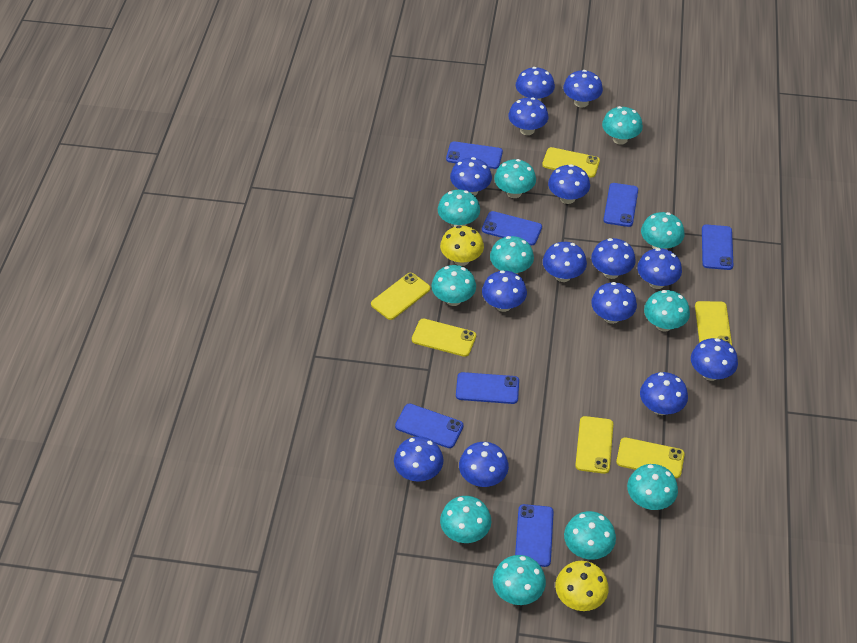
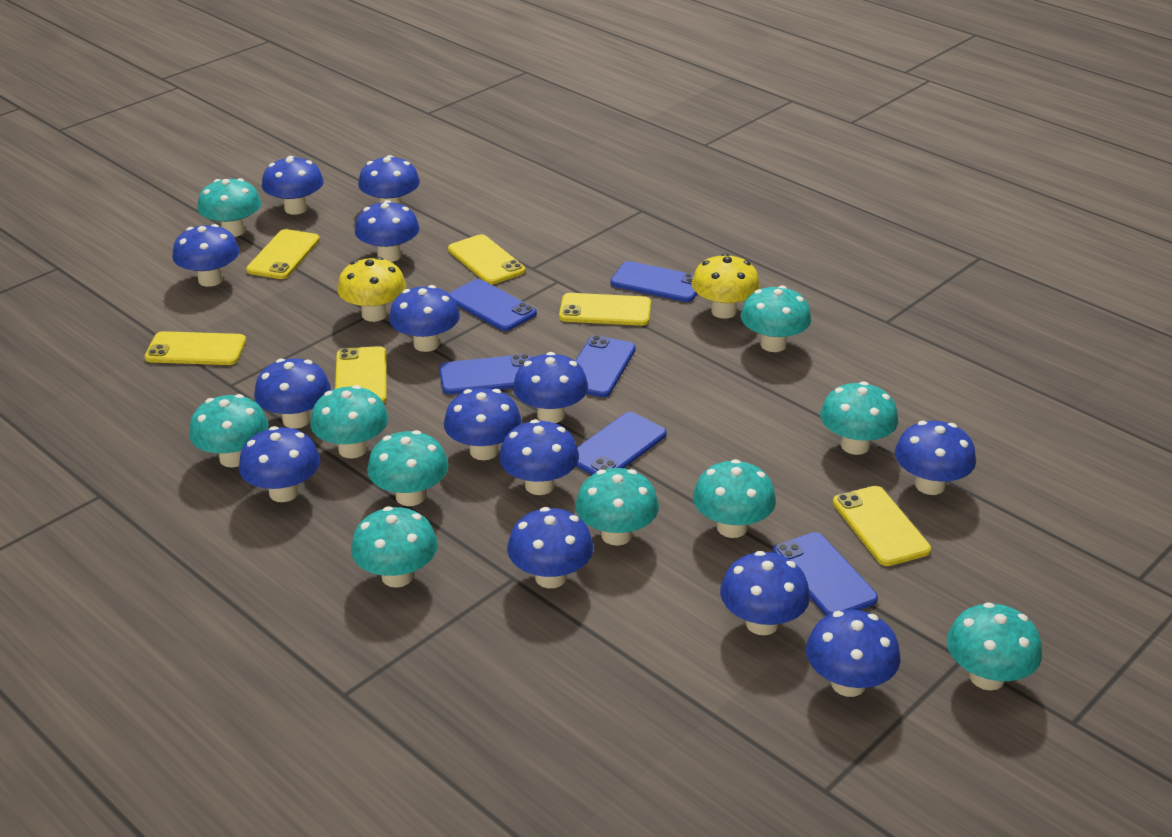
blue phone: 7 -> 6
turquoise mushroom: 11 -> 10

